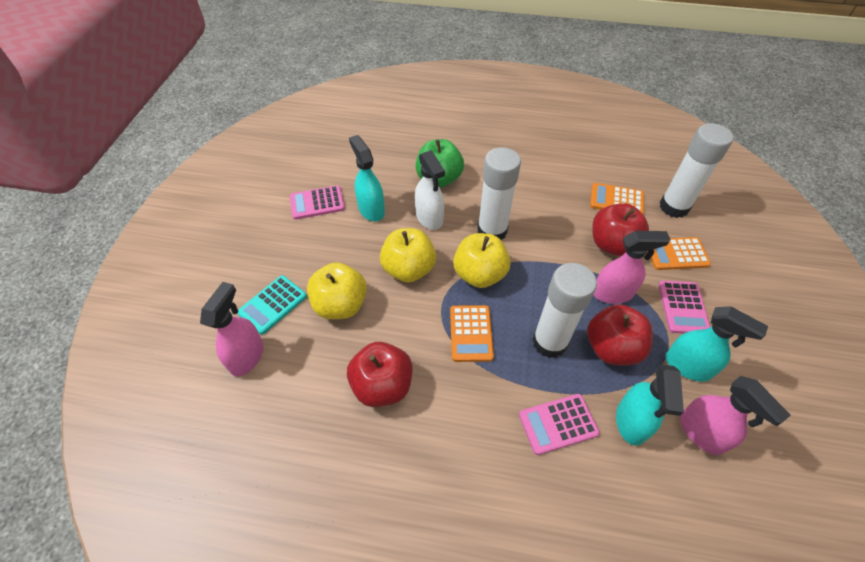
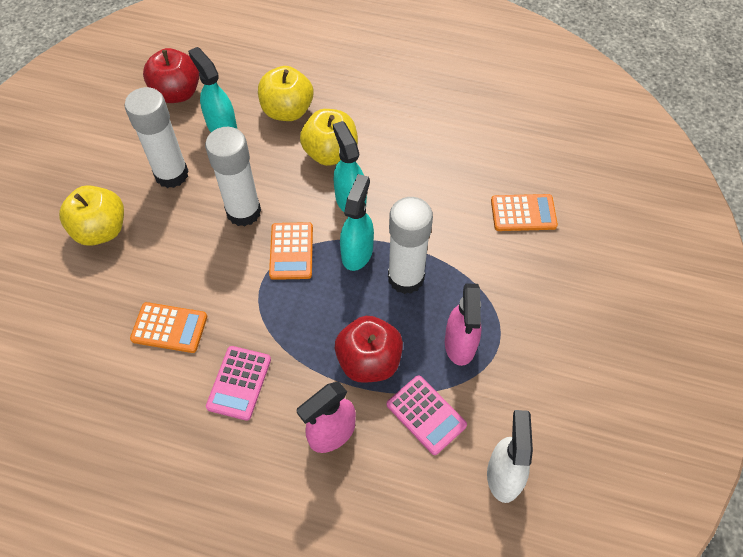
green apple: 1 -> 0
pink calculator: 3 -> 2
pink spray bottle: 3 -> 2
red apple: 3 -> 2
turquoise calculator: 1 -> 0

